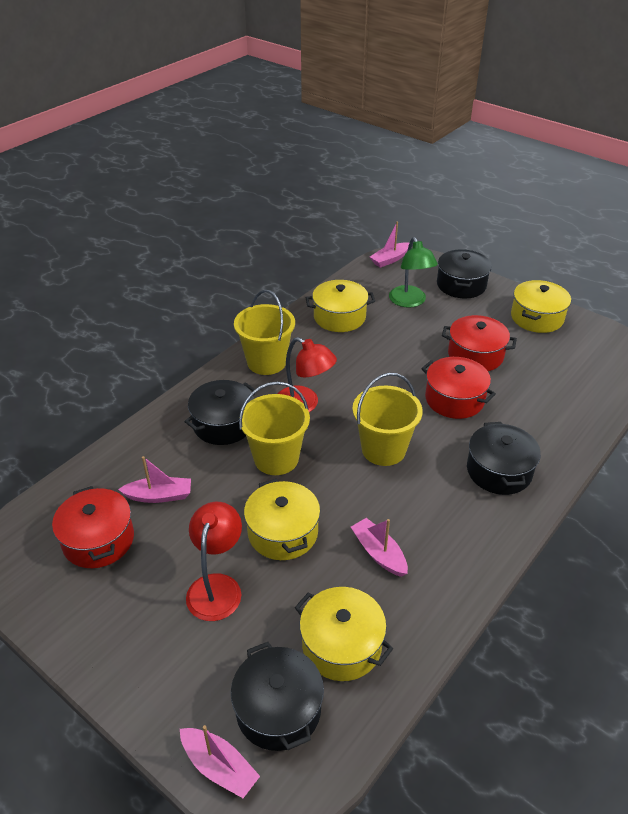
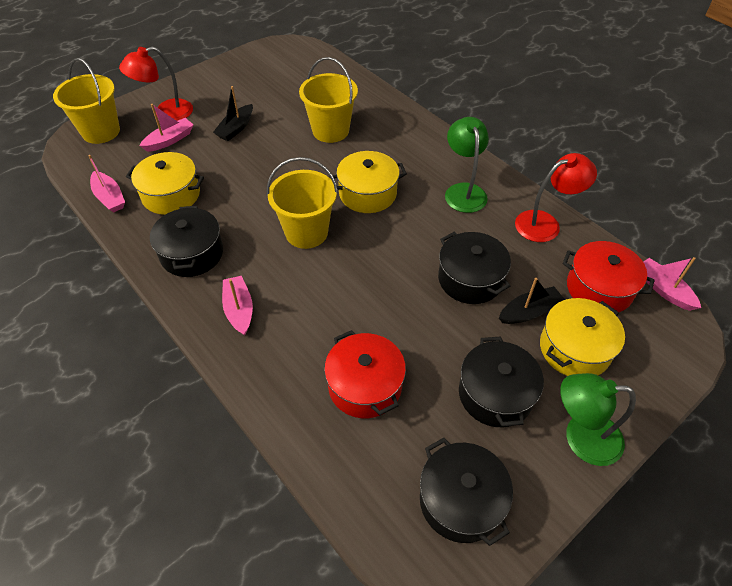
black boat: 0 -> 2
green lamp: 1 -> 2
red pot: 3 -> 2
yellow pot: 4 -> 3

